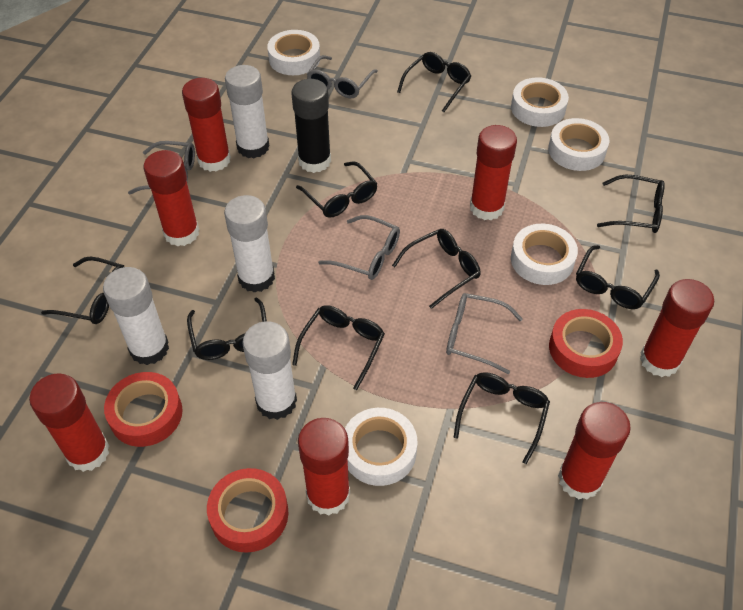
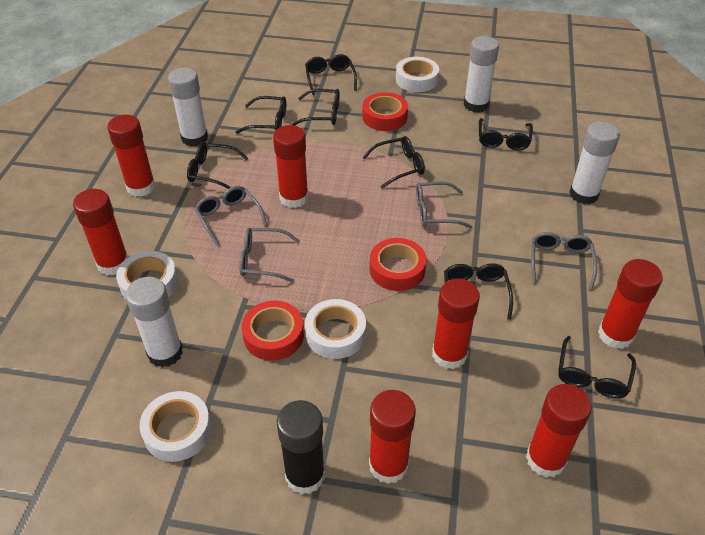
black glasses: 9 -> 8
white tape: 5 -> 4

